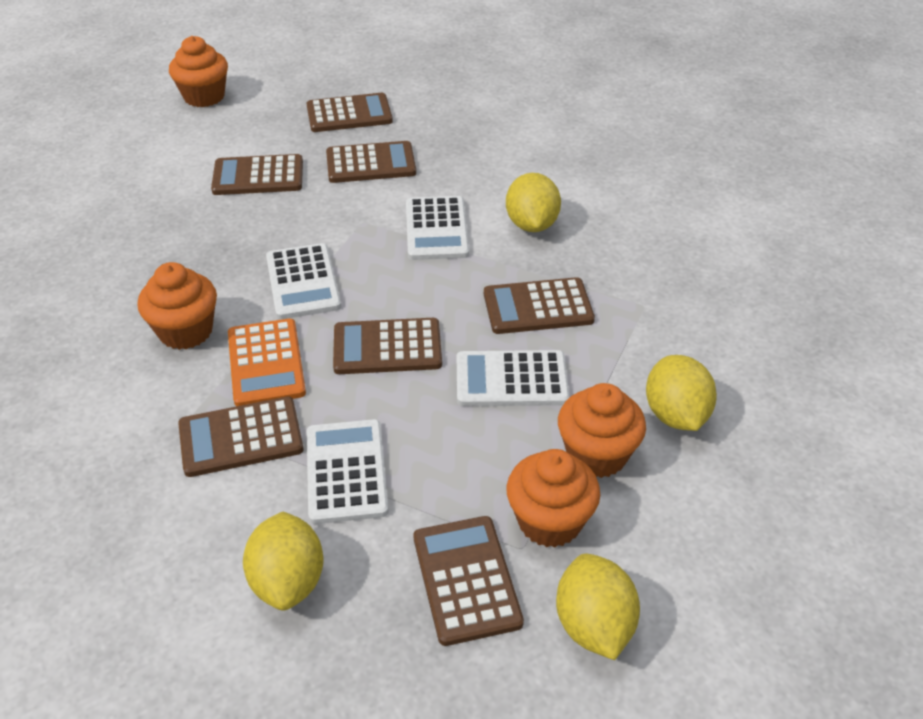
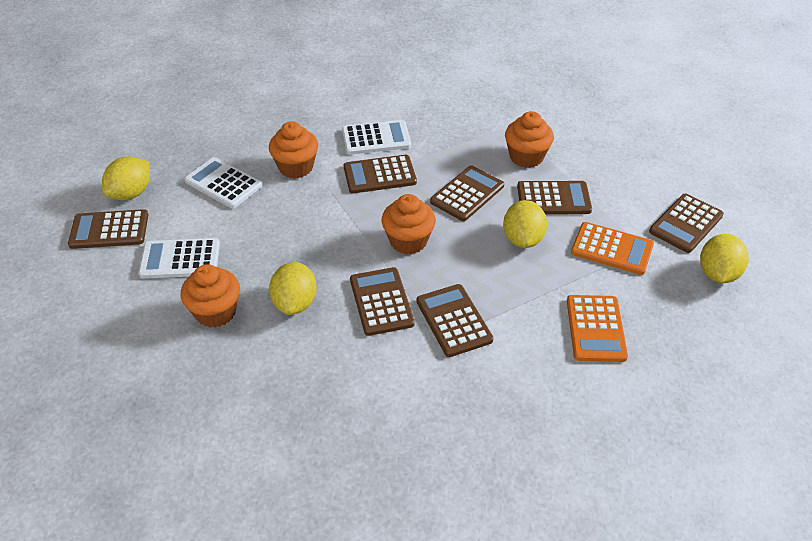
orange calculator: 1 -> 2
white calculator: 4 -> 3

